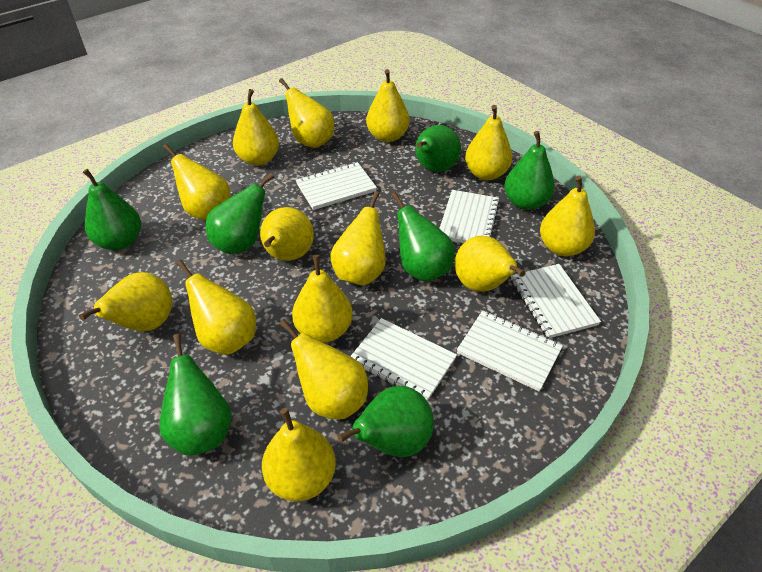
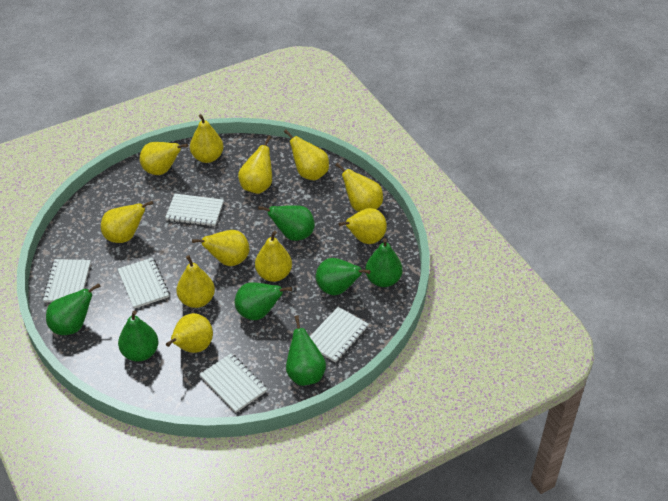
yellow pear: 14 -> 11

